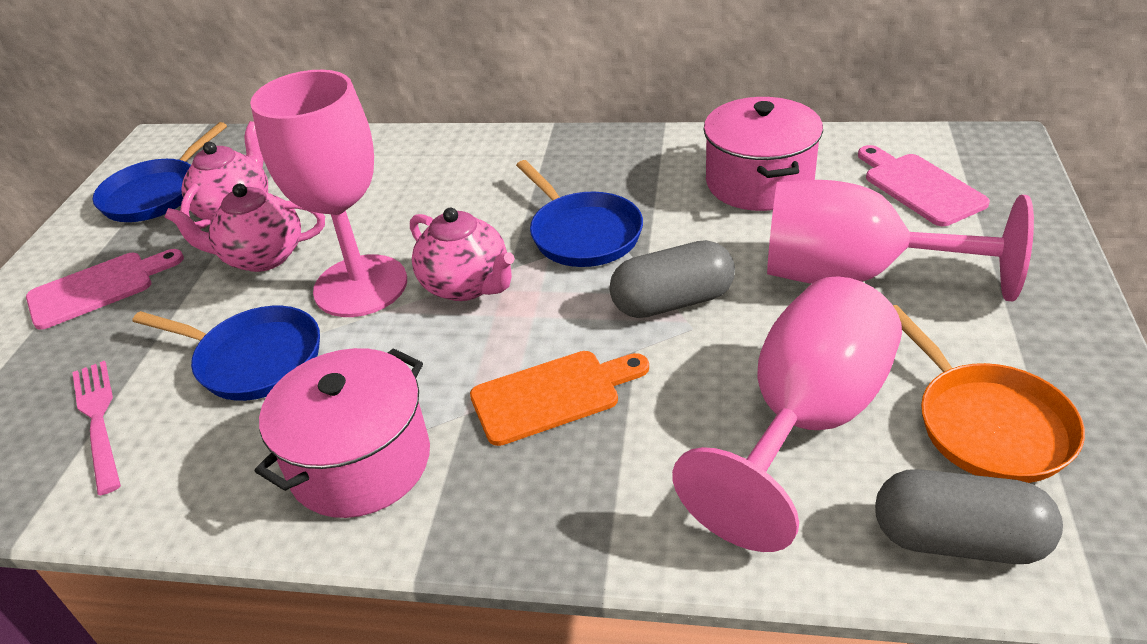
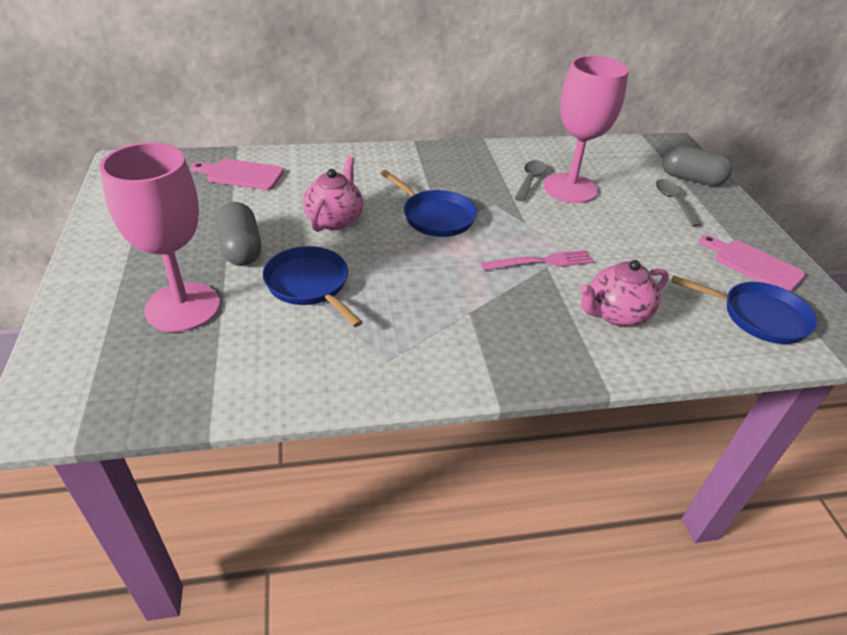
grey spoon: 0 -> 2
orange cutting board: 1 -> 0
orange pan: 1 -> 0
pink goblet: 3 -> 2
pink pot: 2 -> 0
pink teapot: 3 -> 2

